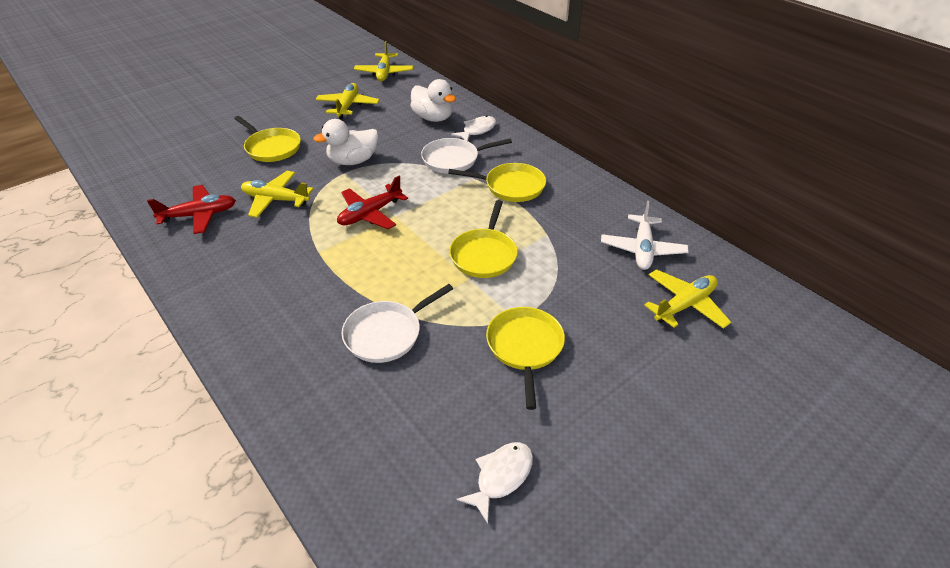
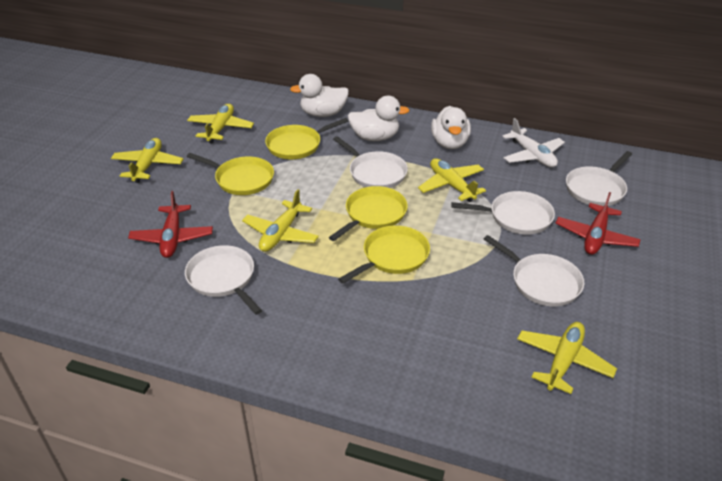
white duck: 2 -> 3
white fish: 2 -> 0
white pan: 2 -> 5
yellow plane: 4 -> 5

